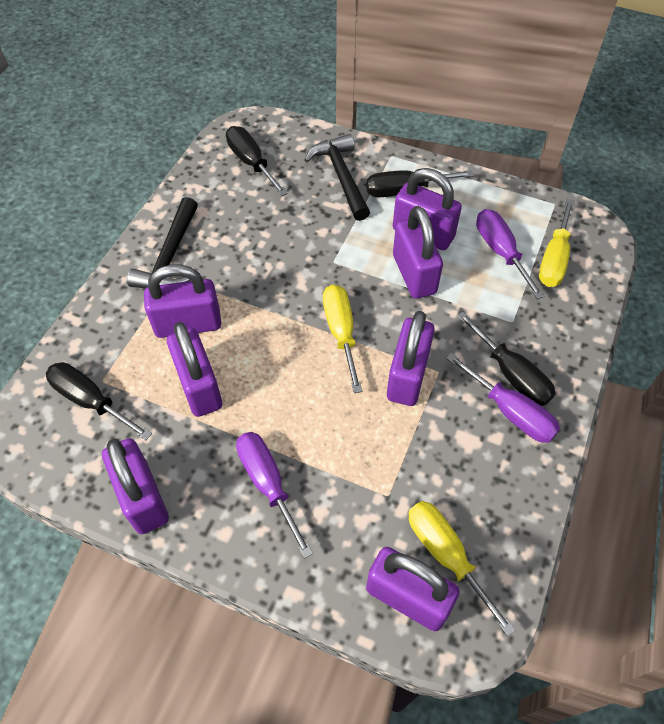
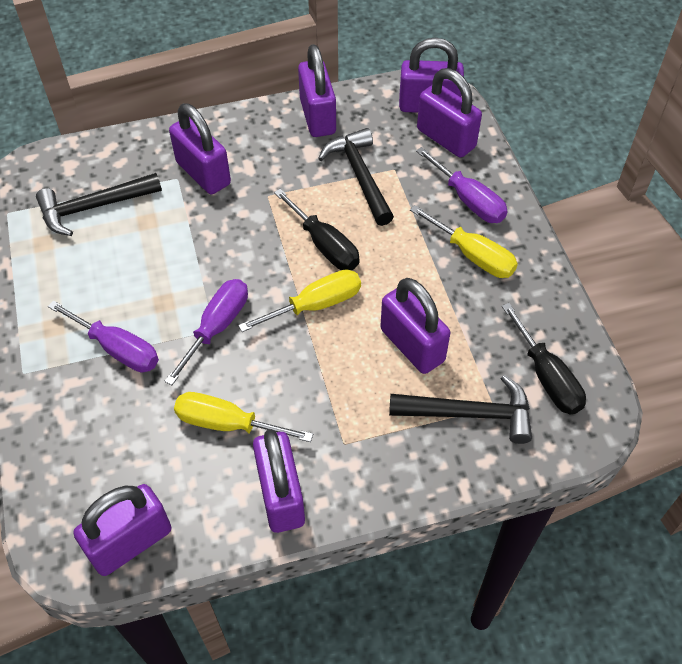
black hammer: 2 -> 3
black screwdriver: 4 -> 2

